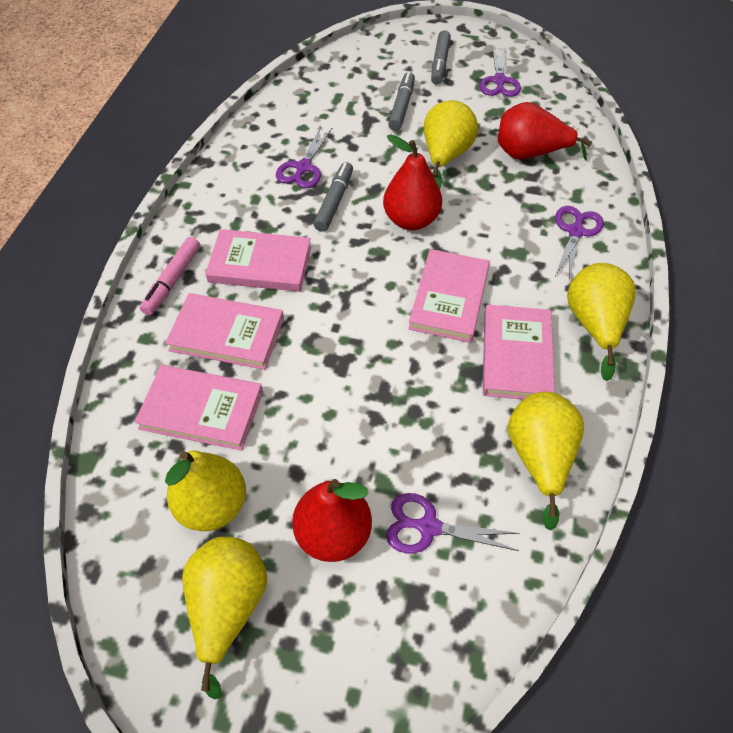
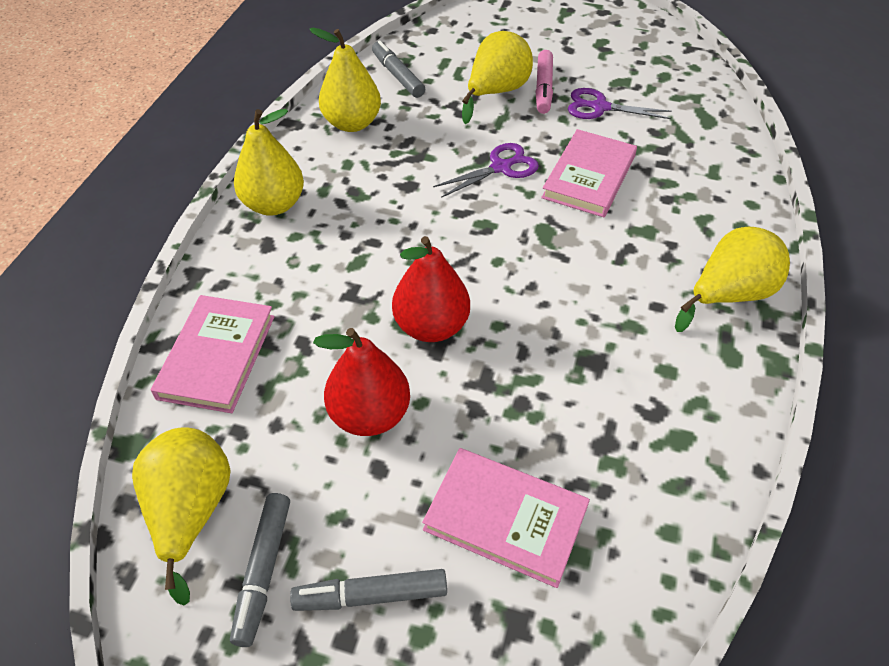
pink book: 5 -> 3
purple scissors: 4 -> 2
red pear: 3 -> 2

